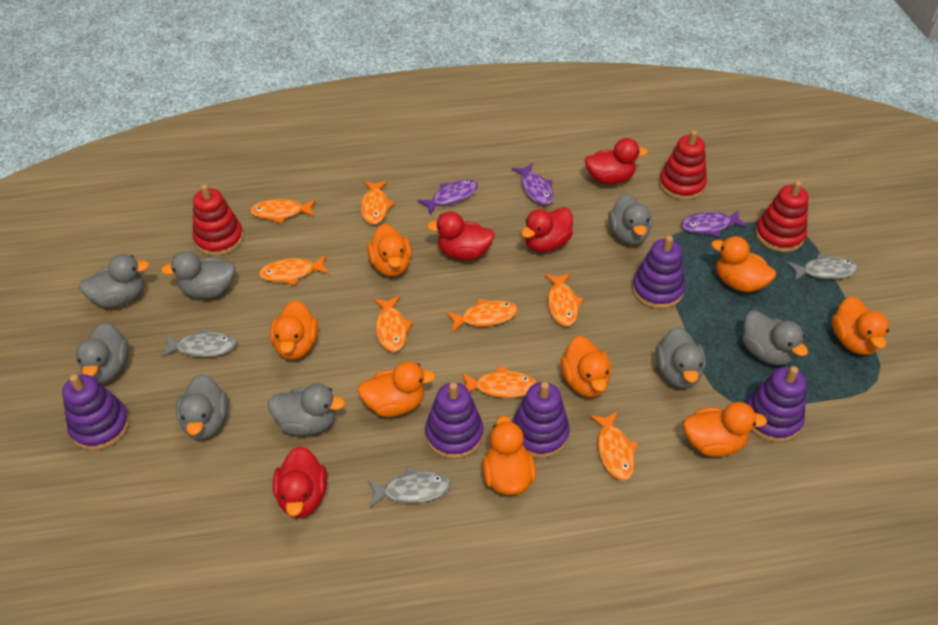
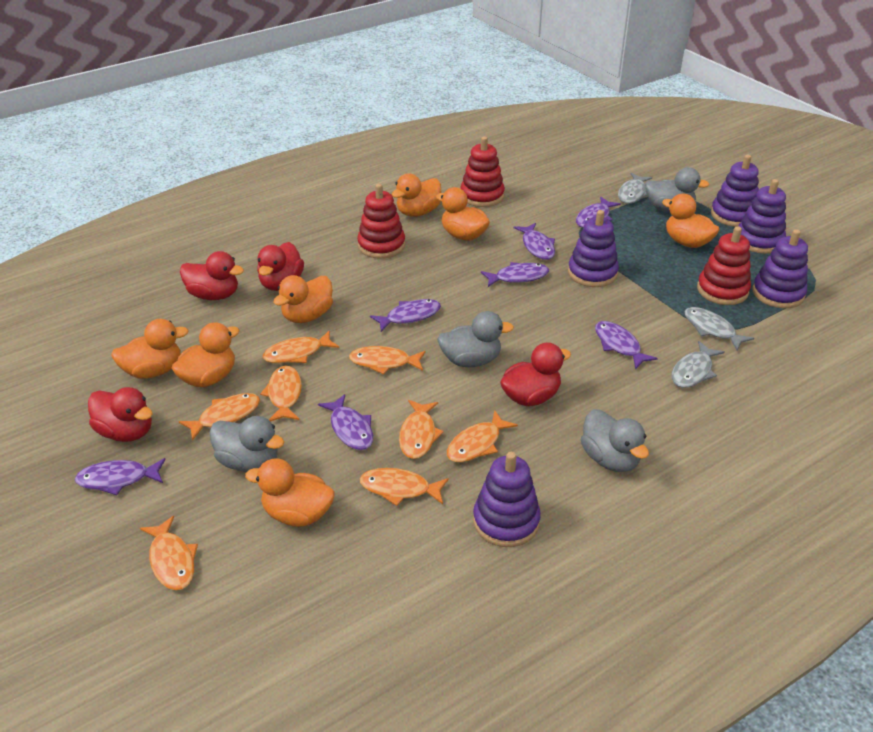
grey duck: 8 -> 4
orange duck: 8 -> 7
purple fish: 3 -> 7

